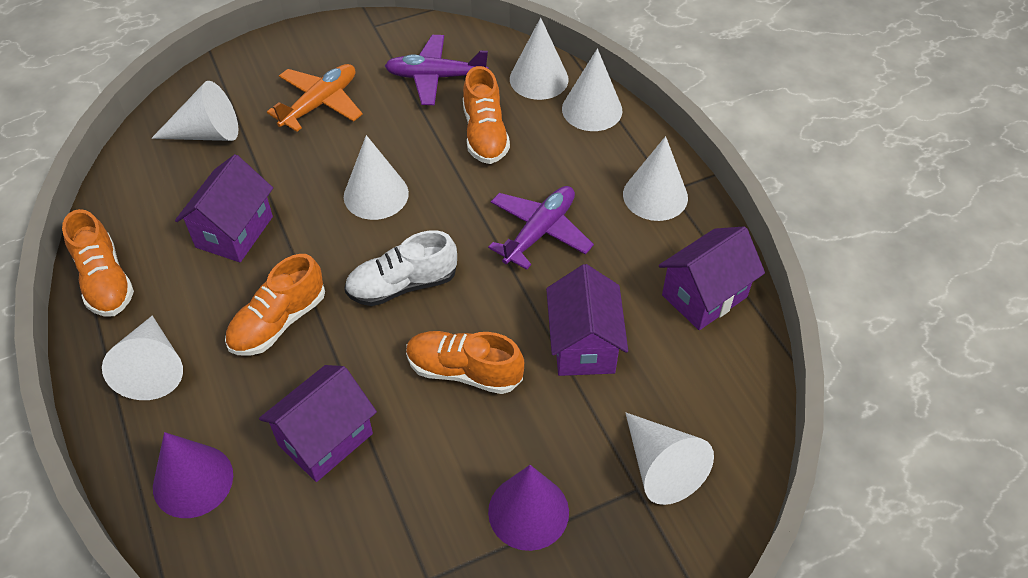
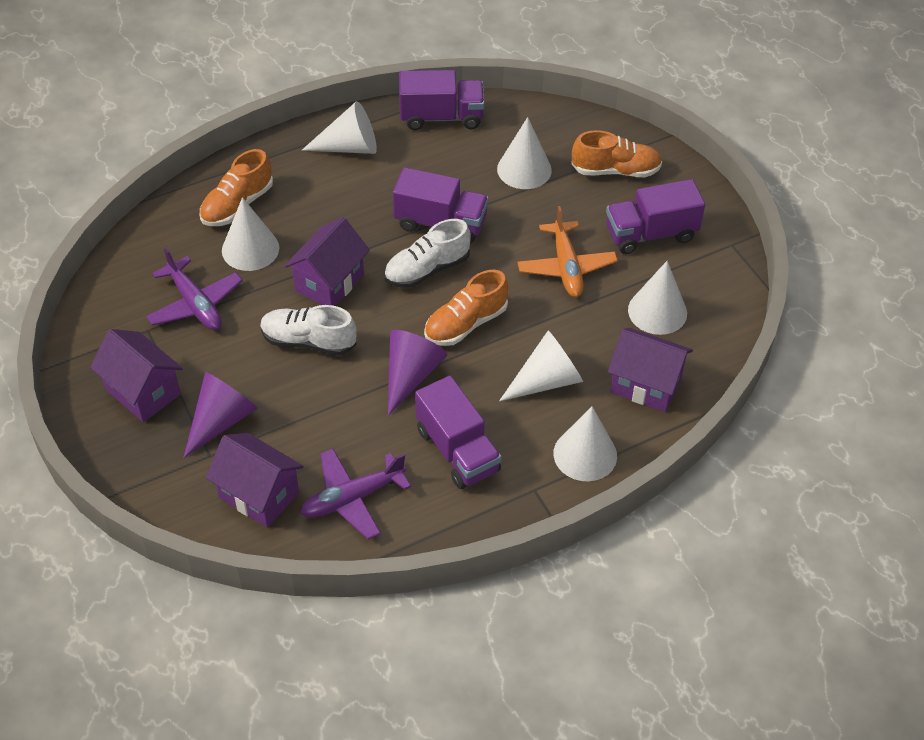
orange shoe: 4 -> 3
purple truck: 0 -> 4
white cone: 7 -> 6
white shoe: 1 -> 2

